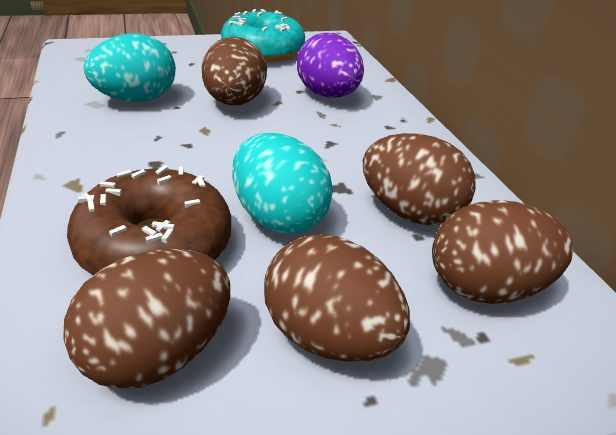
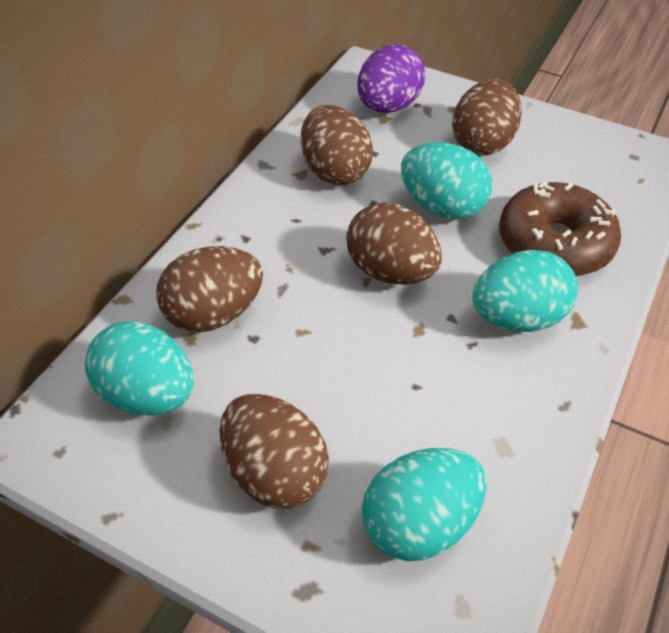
turquoise donut: 1 -> 0
turquoise egg: 2 -> 4

